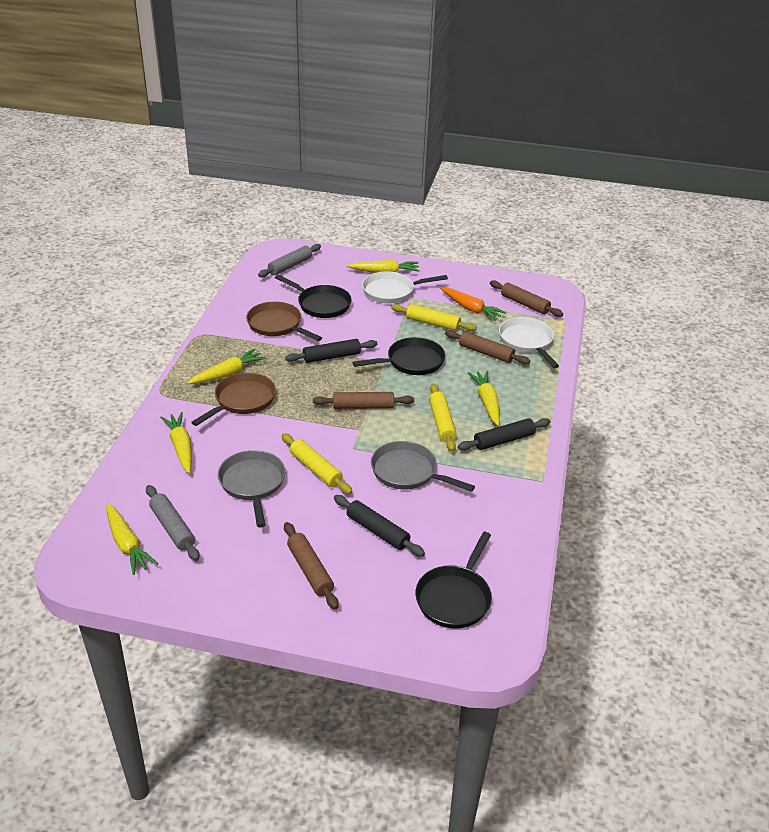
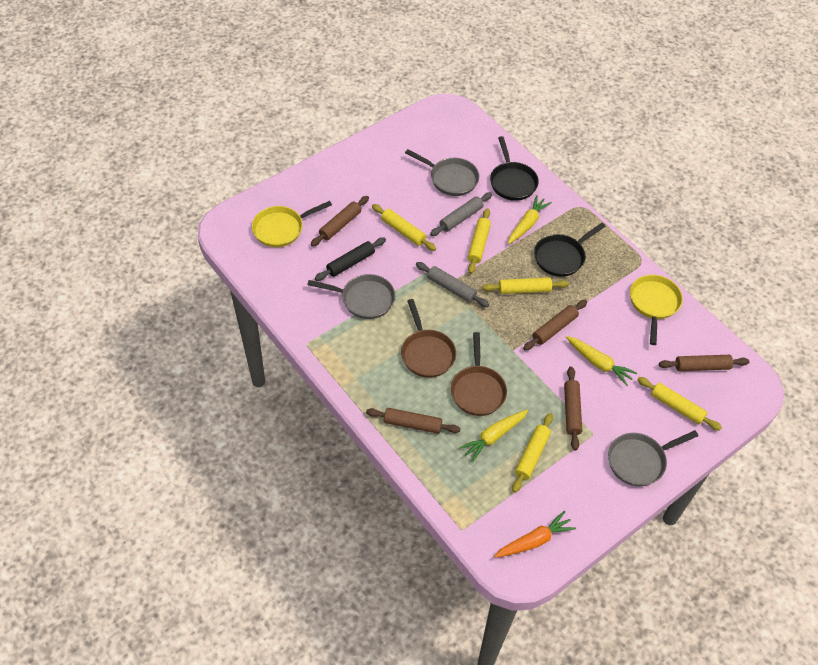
black pan: 3 -> 2
black rolling pin: 3 -> 1
brown rolling pin: 4 -> 5
grey pan: 2 -> 3
white pan: 2 -> 0
yellow carrot: 5 -> 3
yellow pan: 0 -> 2
yellow rolling pin: 3 -> 5

